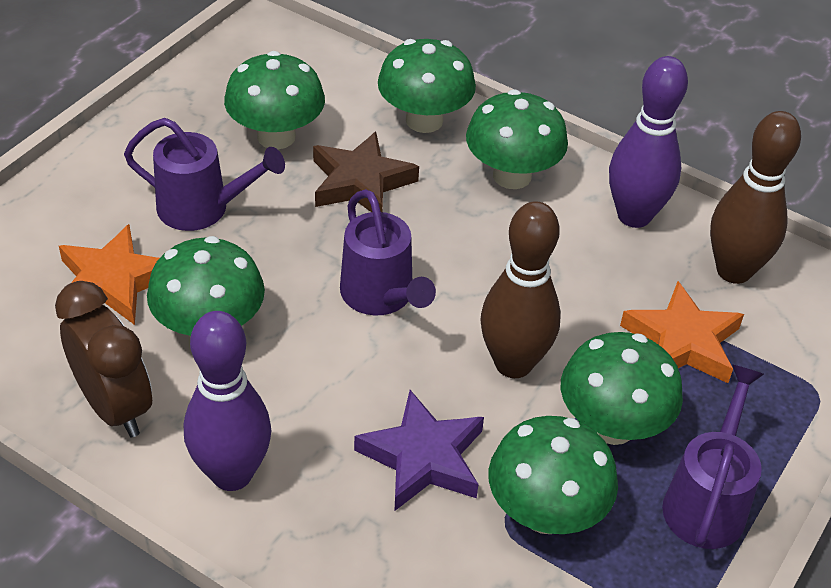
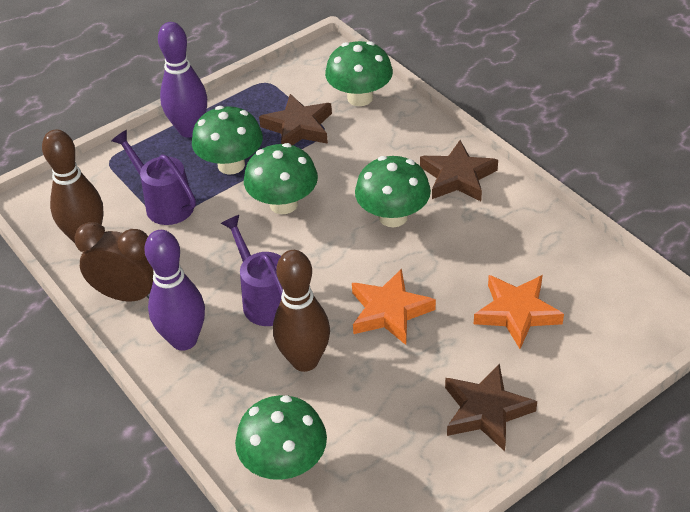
brown star: 1 -> 3
green mushroom: 6 -> 5
purple star: 1 -> 0
purple watering can: 3 -> 2

